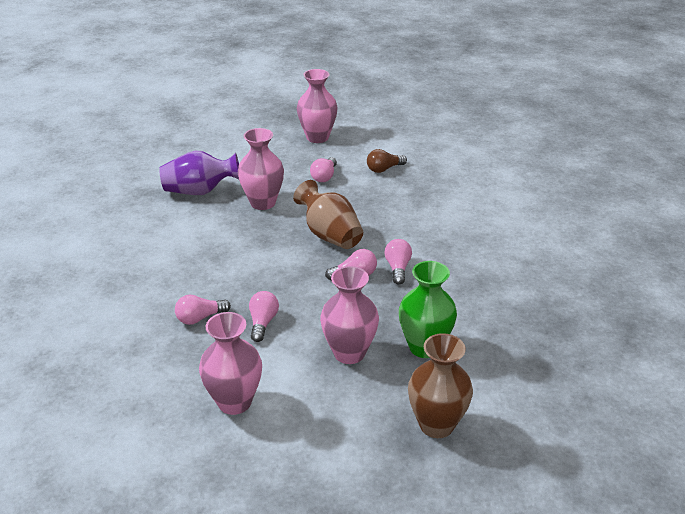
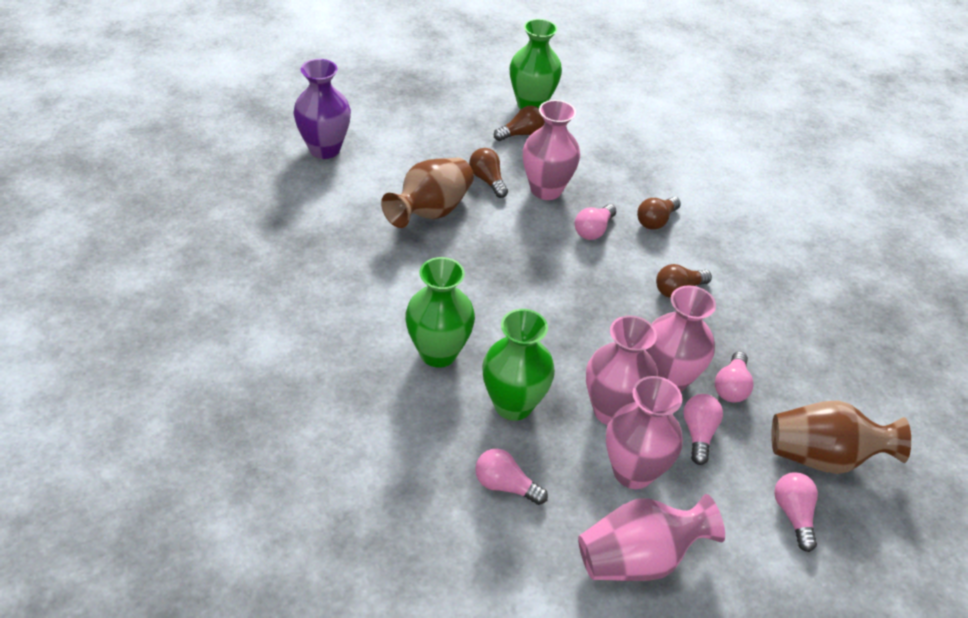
brown light bulb: 1 -> 4
green vase: 1 -> 3
pink vase: 4 -> 5

